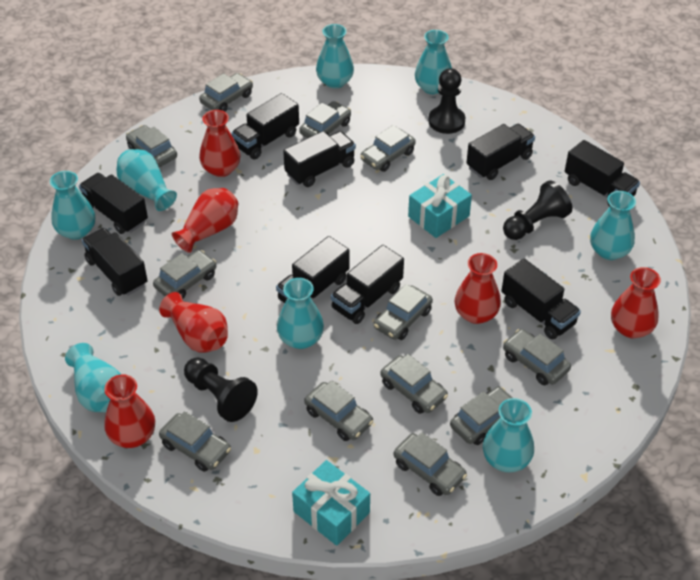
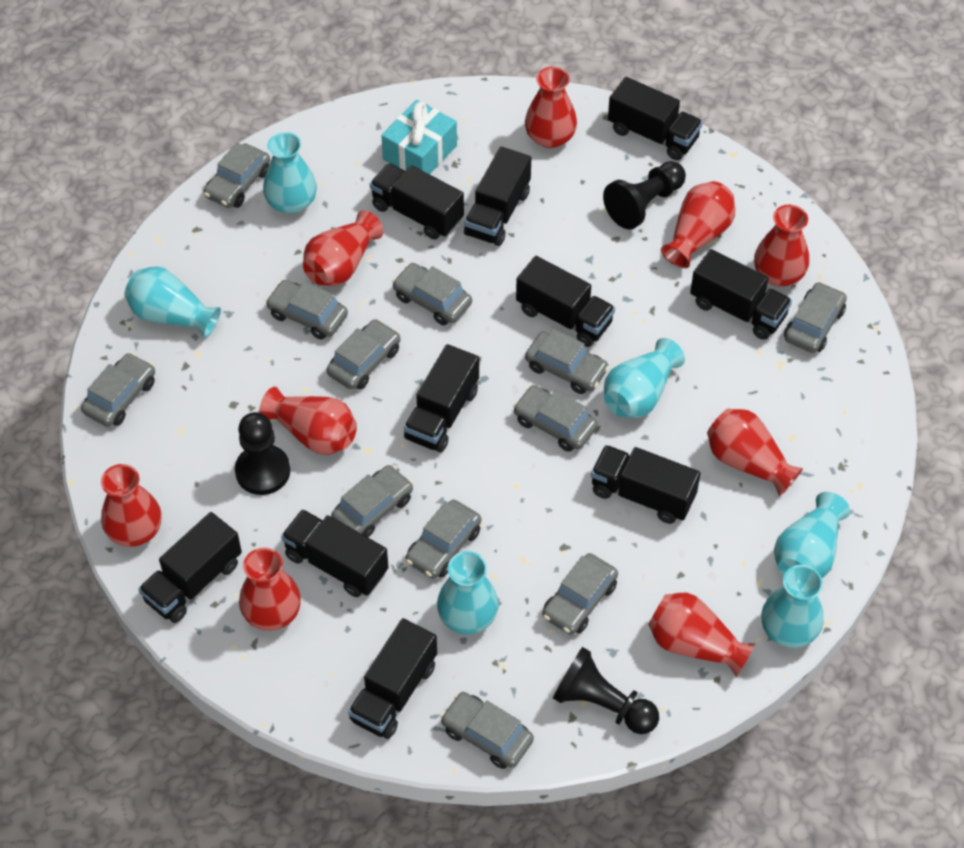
black truck: 9 -> 10
red vase: 6 -> 9
turquoise gift: 2 -> 1
turquoise vase: 8 -> 6

